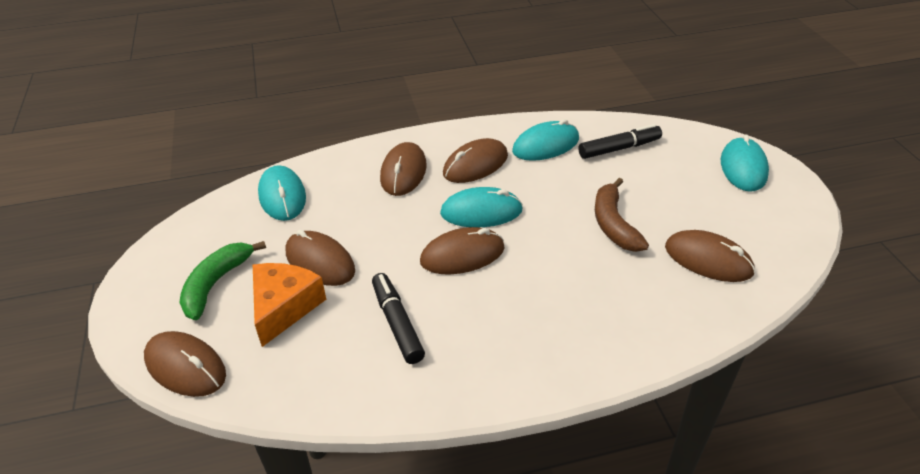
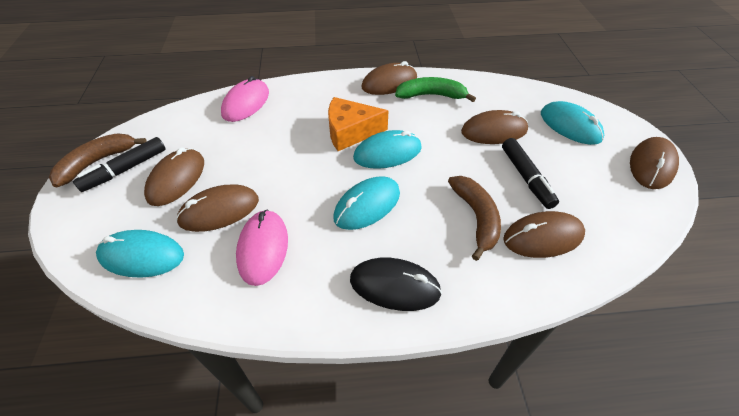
black mouse: 0 -> 1
brown banana: 1 -> 2
pink mouse: 0 -> 2

